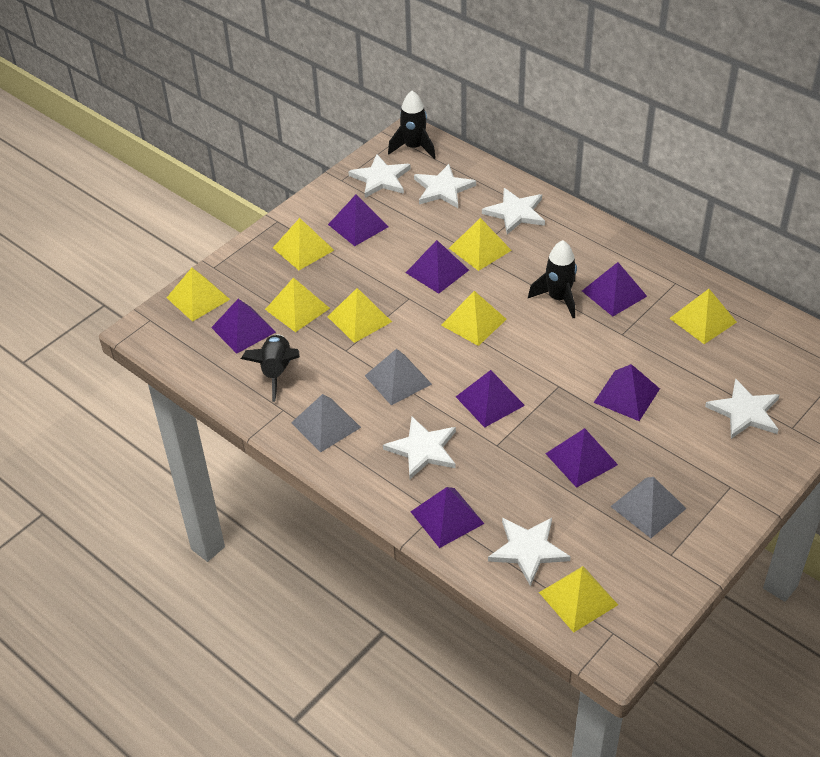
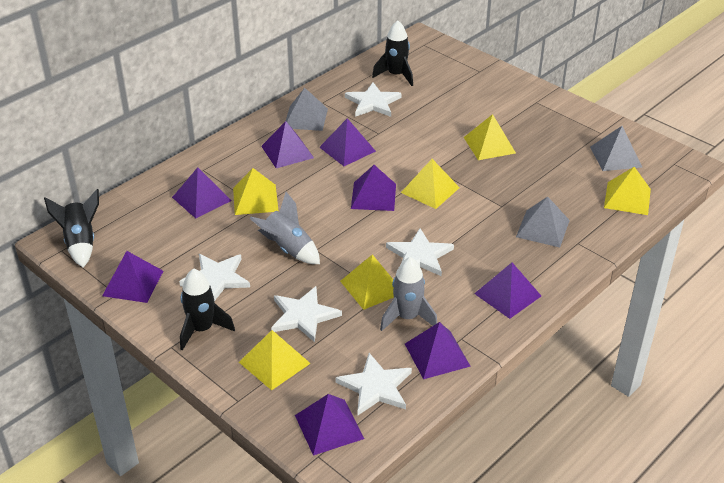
grey rocket: 0 -> 2
white star: 6 -> 5
yellow pyramid: 8 -> 6

